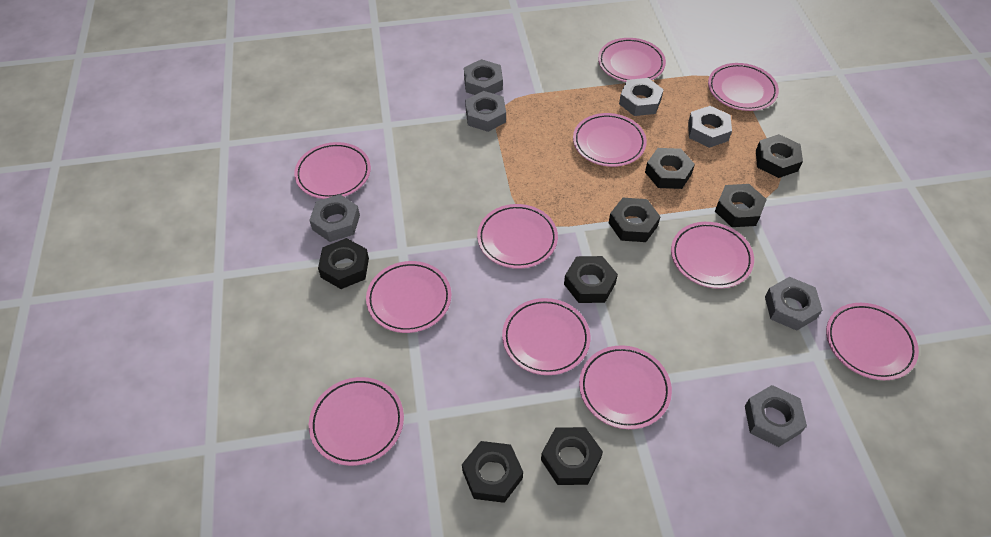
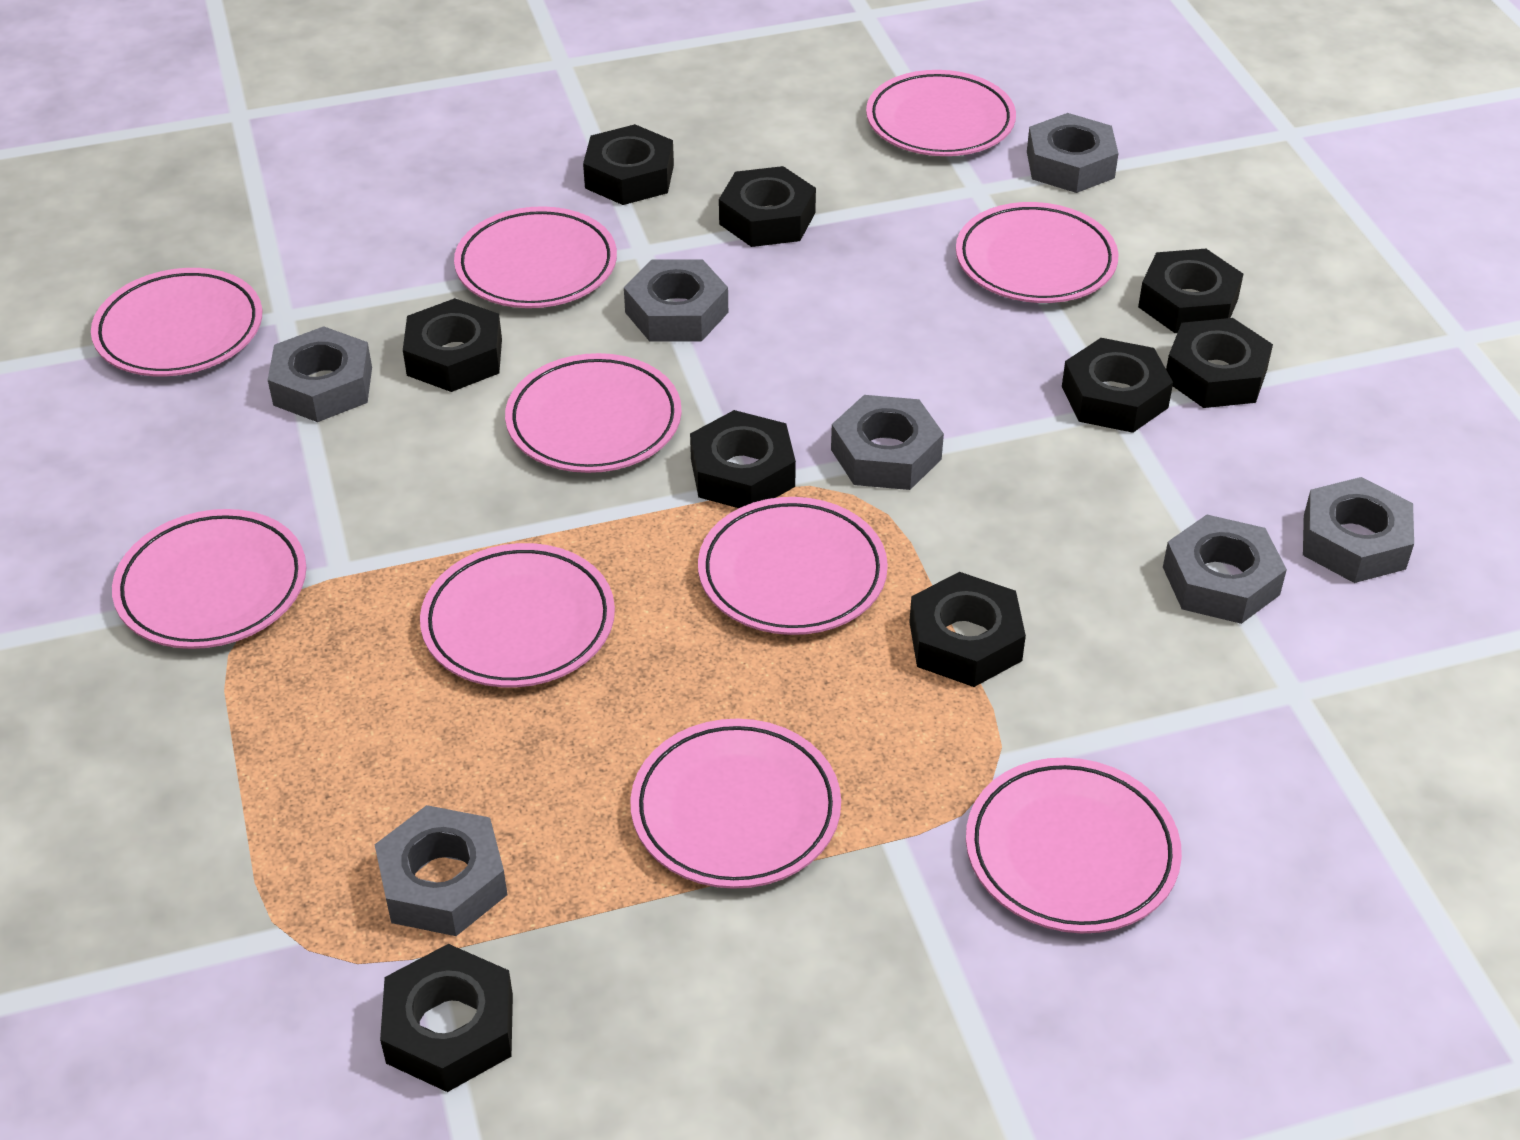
black nut: 8 -> 9
pink plate: 11 -> 10

